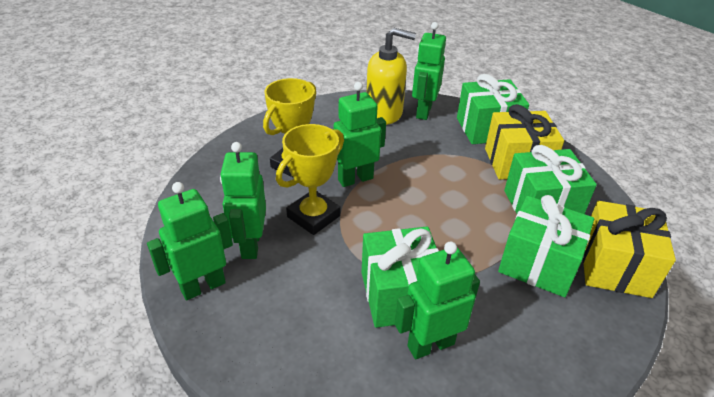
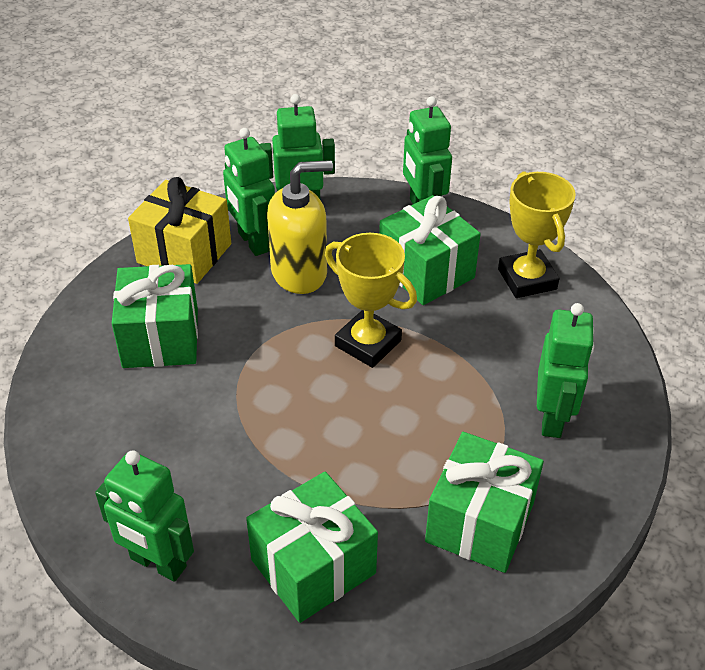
yellow gift: 2 -> 1

